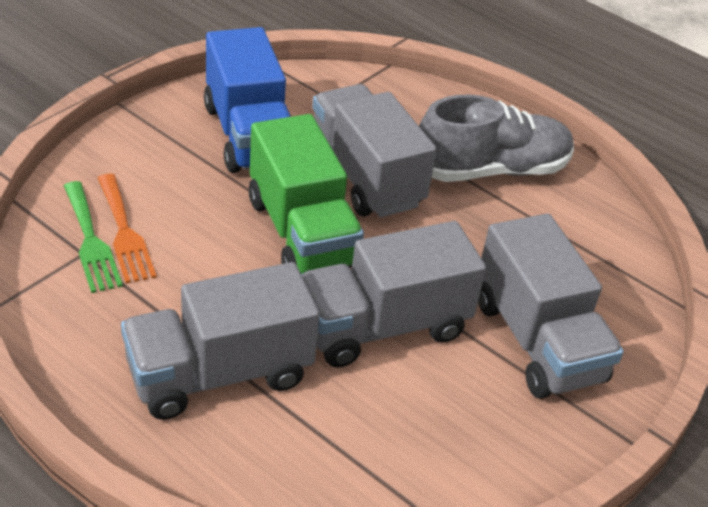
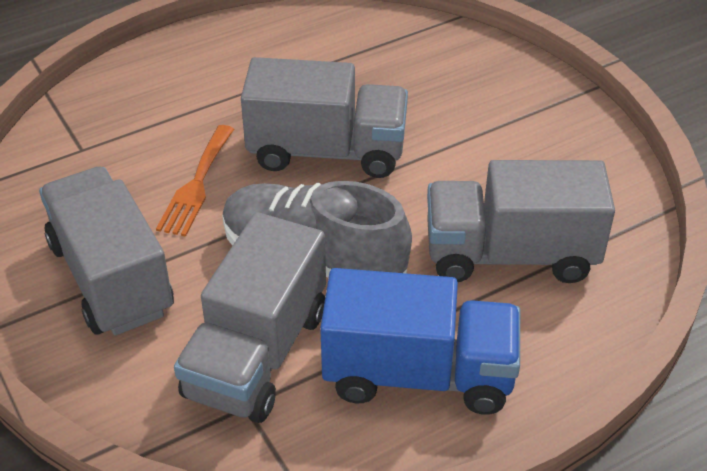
green fork: 1 -> 0
green truck: 1 -> 0

